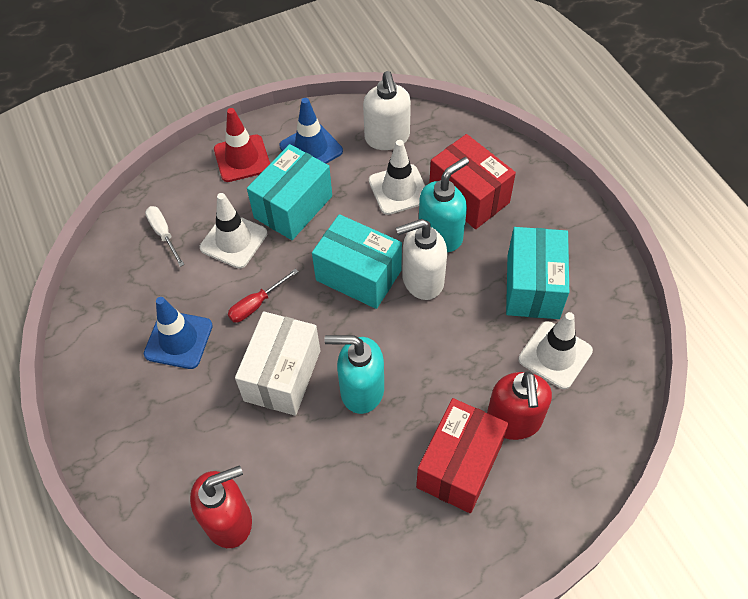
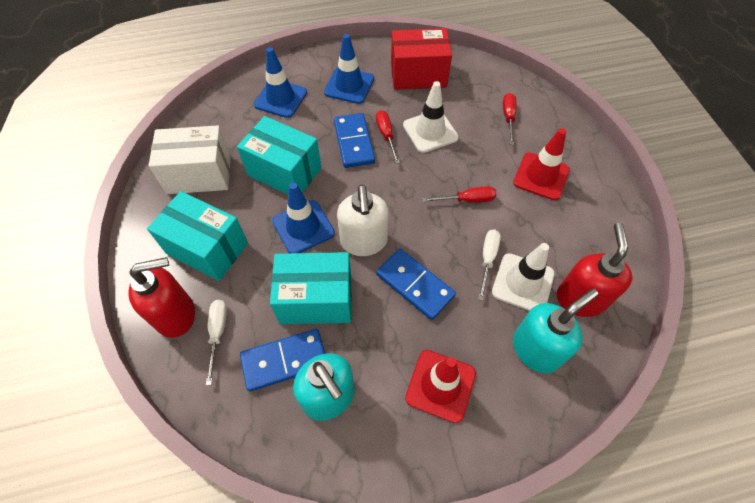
blue domino: 0 -> 3
blue traffic cone: 2 -> 3
red box: 2 -> 1
red screwdriver: 1 -> 3
red traffic cone: 1 -> 2
white screwdriver: 1 -> 2
white soap dispenser: 2 -> 1
white traffic cone: 3 -> 2

